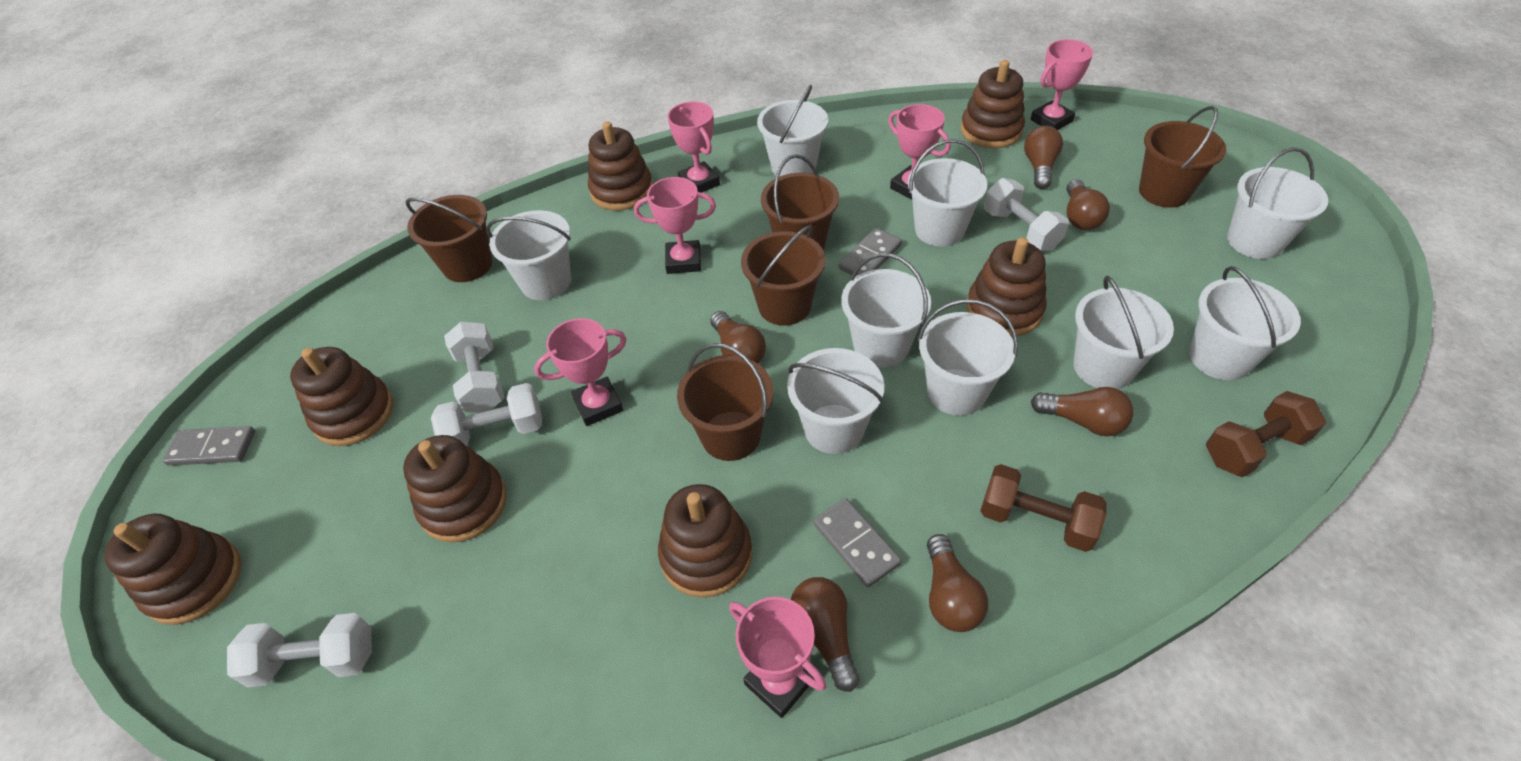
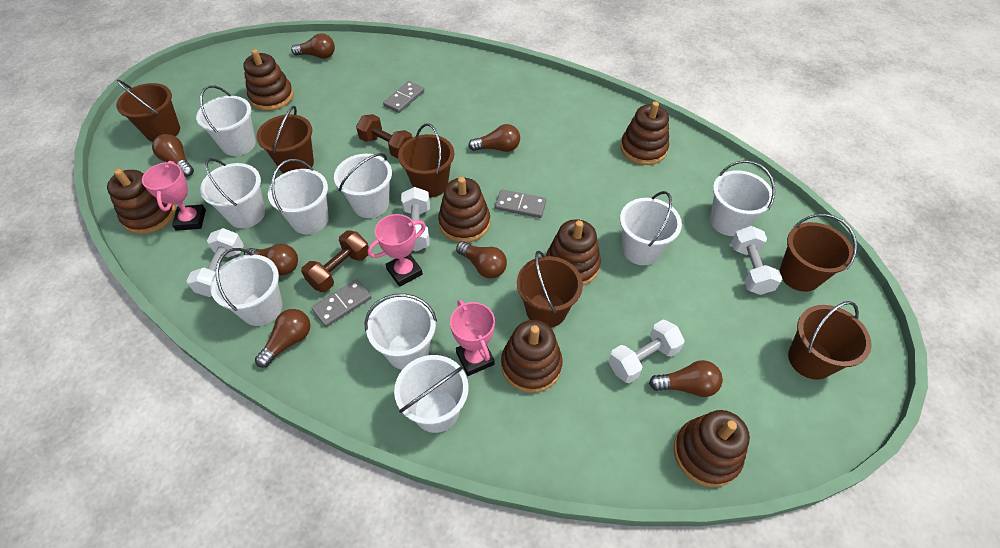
brown bucket: 5 -> 6
brown light bulb: 6 -> 7
pink trophy: 6 -> 3

